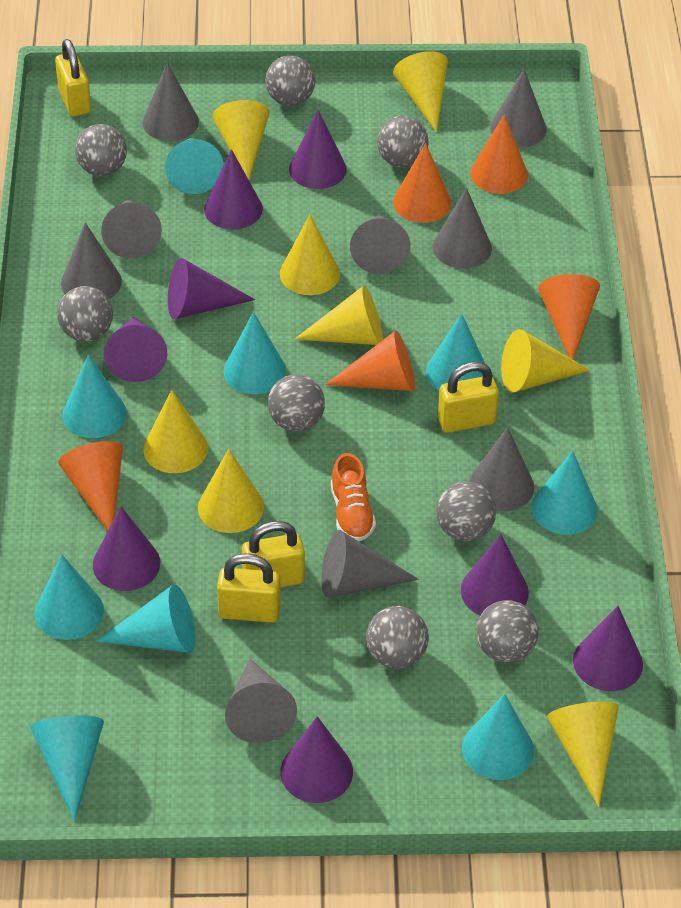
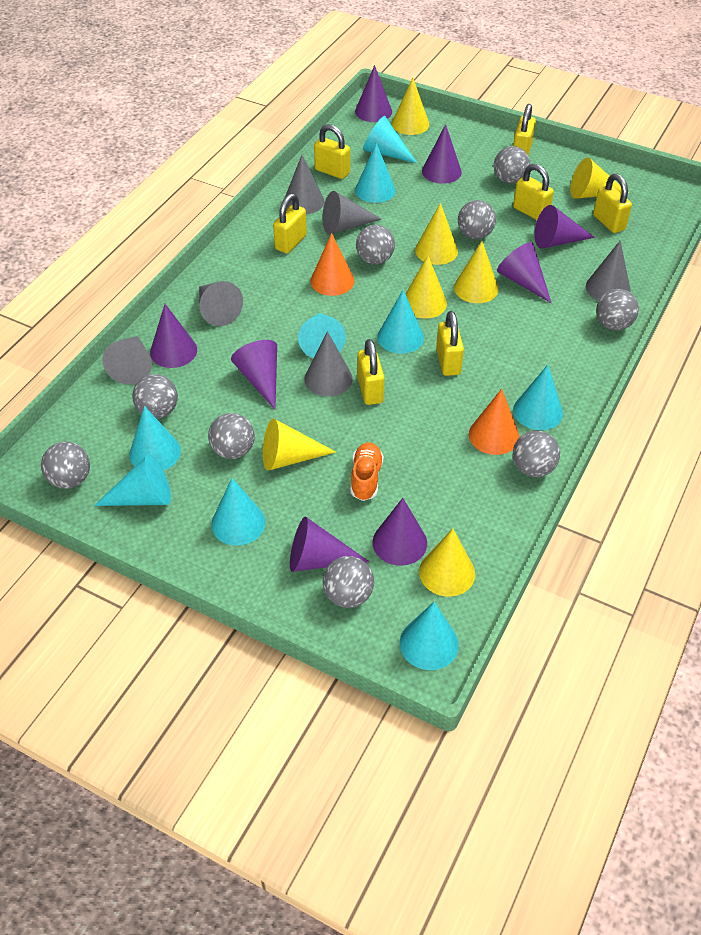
grey ball: 8 -> 9
grey cone: 9 -> 6
orange cone: 5 -> 2
yellow cone: 8 -> 7
yellow padlock: 4 -> 7

